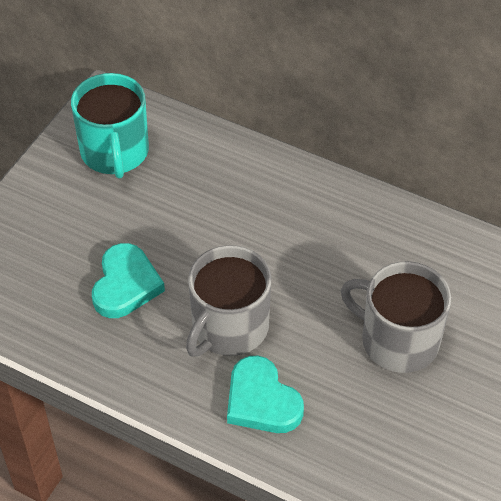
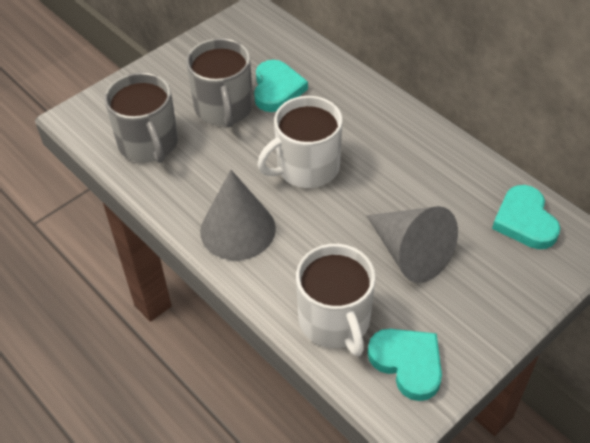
grey cone: 0 -> 2
turquoise heart: 2 -> 3
turquoise mug: 1 -> 0
white mug: 0 -> 2

